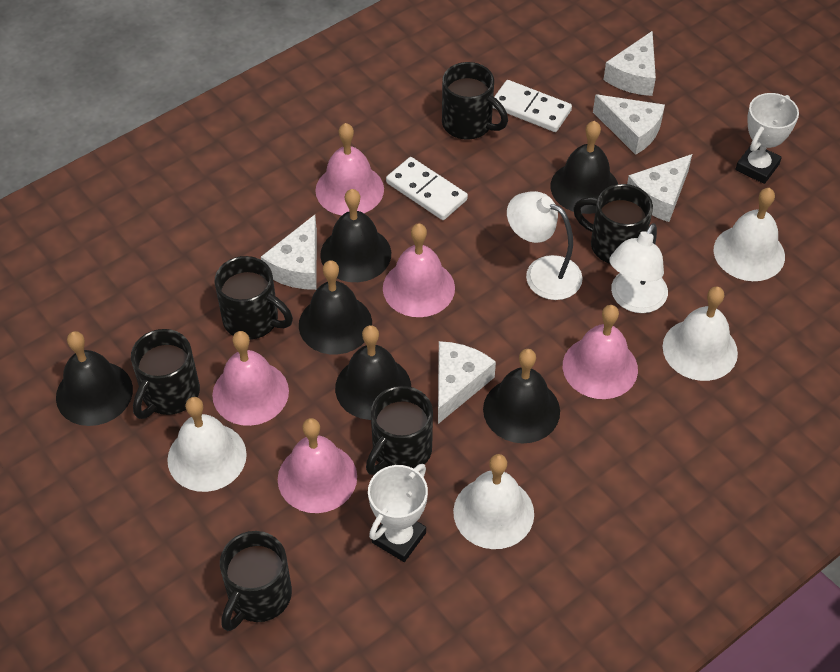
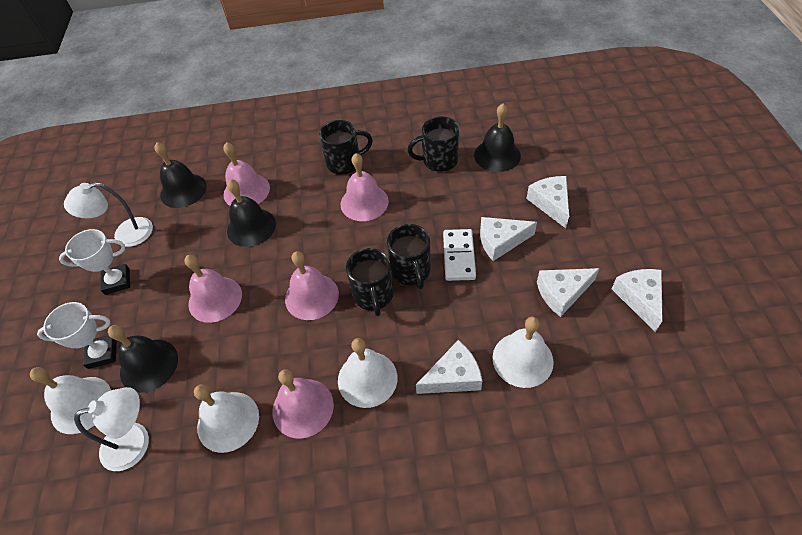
black bell: 6 -> 4
black mug: 6 -> 4
white domino: 2 -> 1

